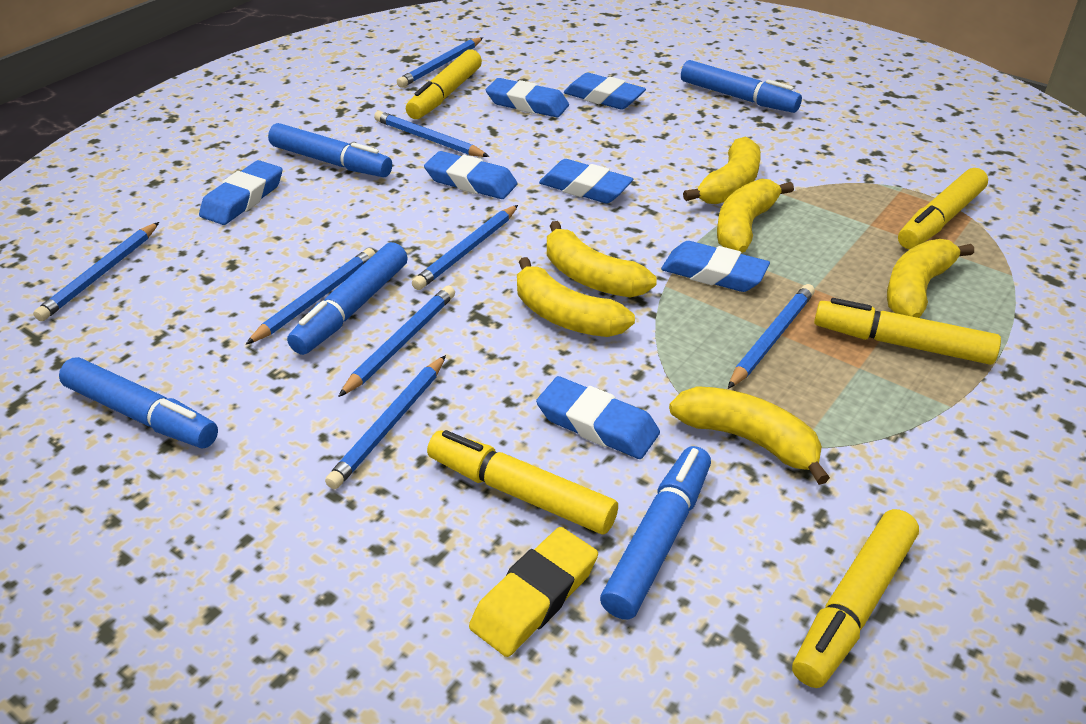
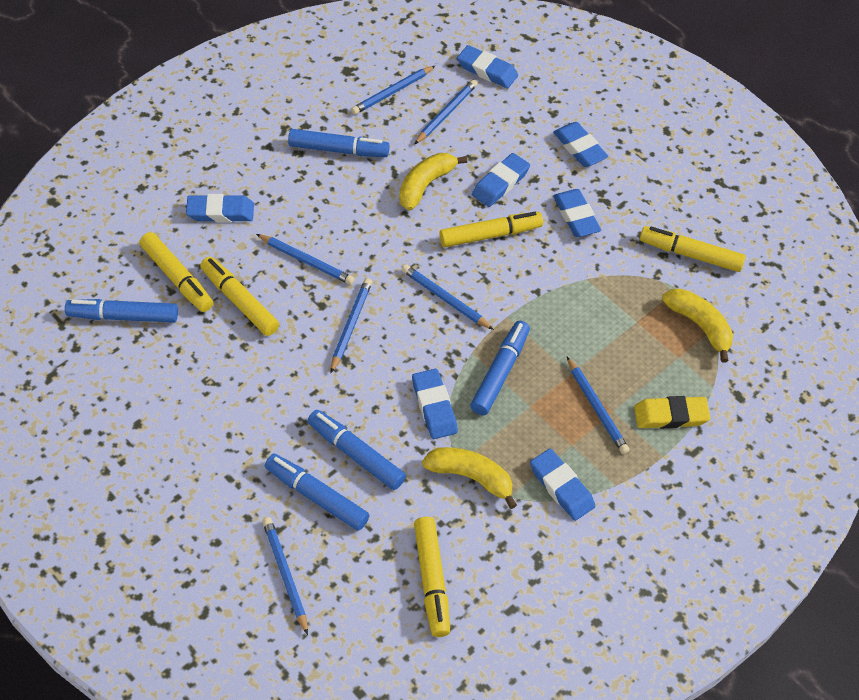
blue pencil: 8 -> 7
yellow banana: 6 -> 3

